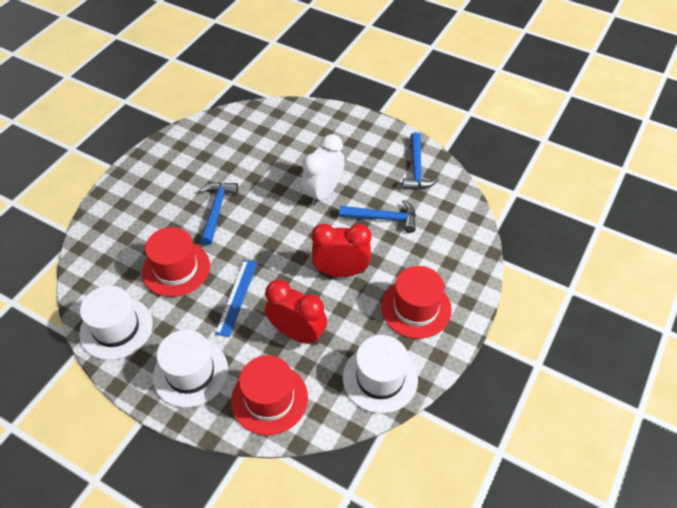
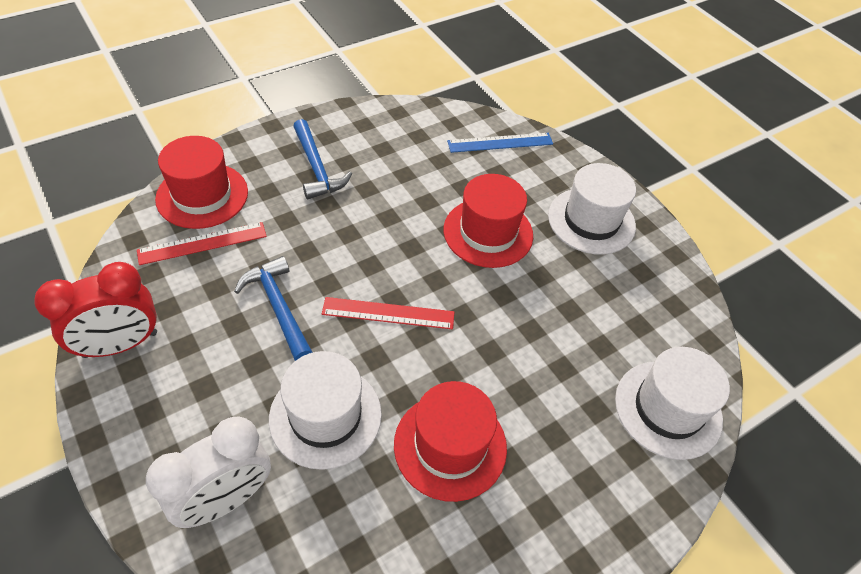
blue hammer: 3 -> 2
red clock: 2 -> 1
red ruler: 0 -> 2

